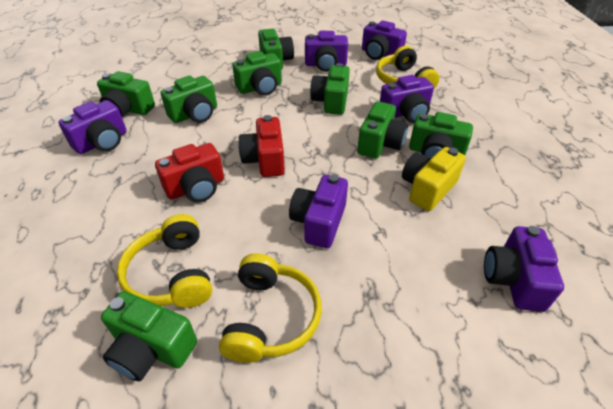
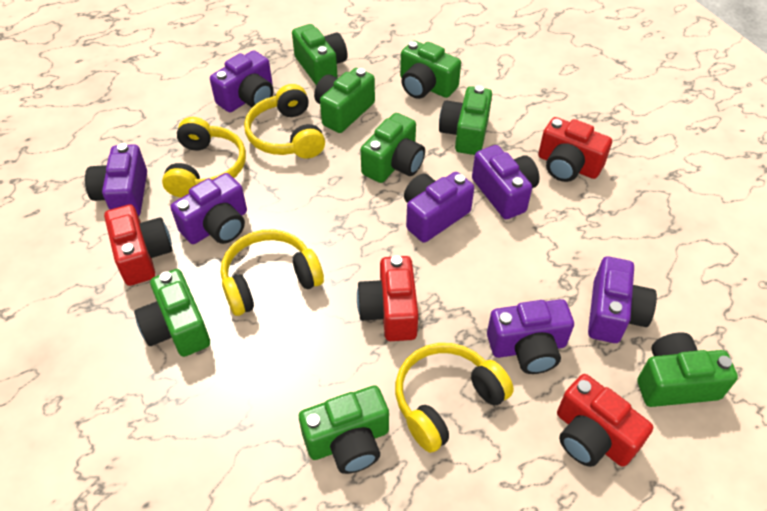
purple camera: 6 -> 7
red camera: 2 -> 4
yellow camera: 1 -> 0
yellow headphones: 3 -> 4

